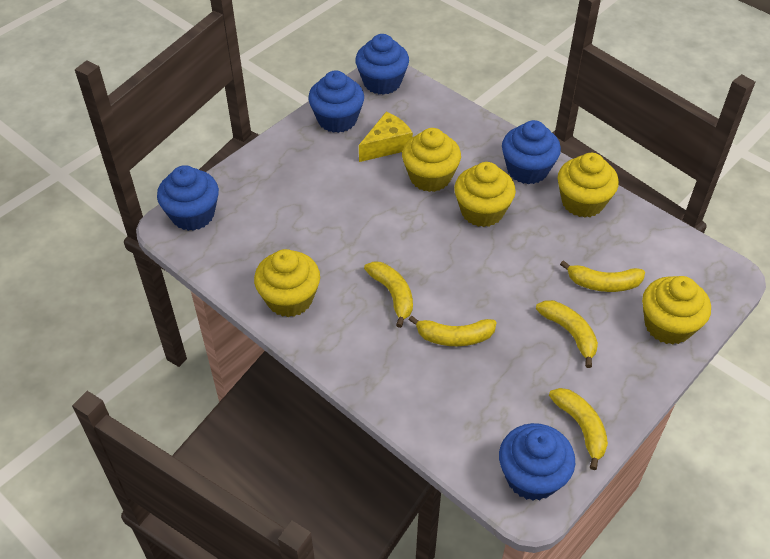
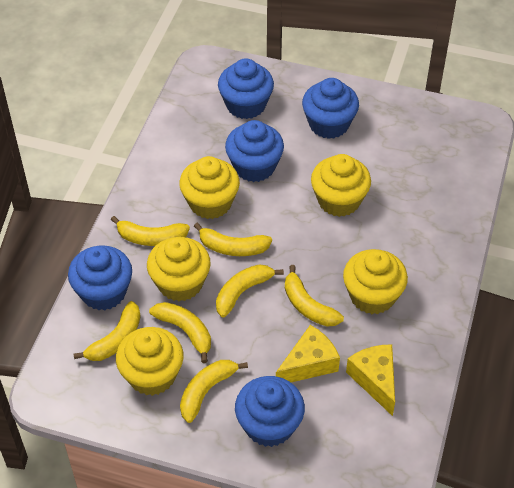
yellow banana: 5 -> 7
yellow cheese: 1 -> 2

